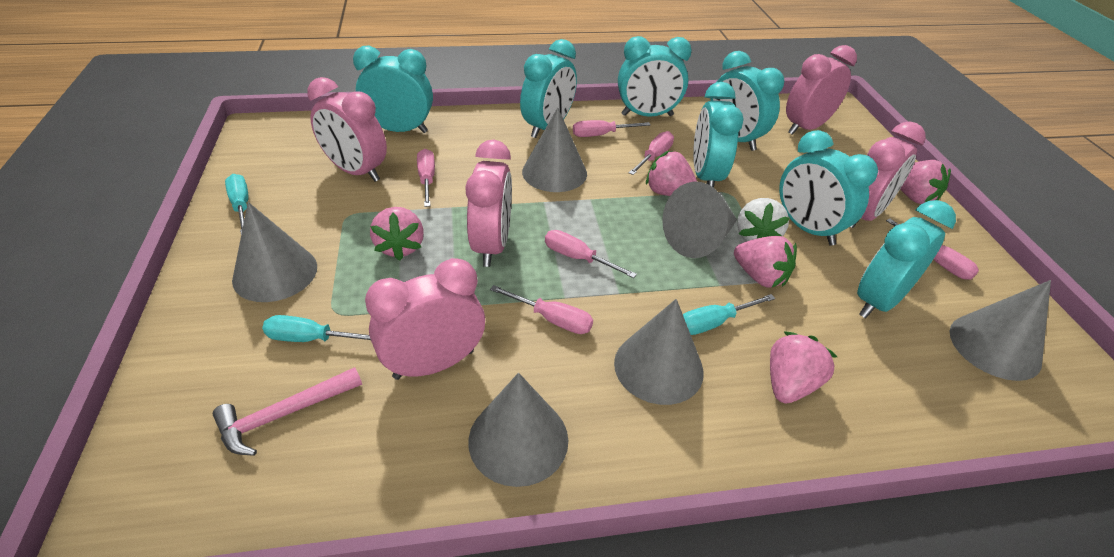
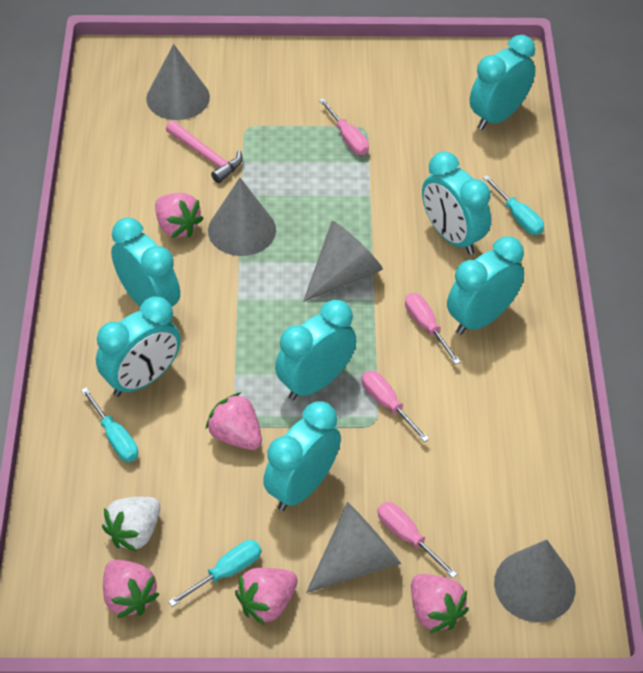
grey cone: 6 -> 5
pink clock: 5 -> 0
pink screwdriver: 6 -> 4

